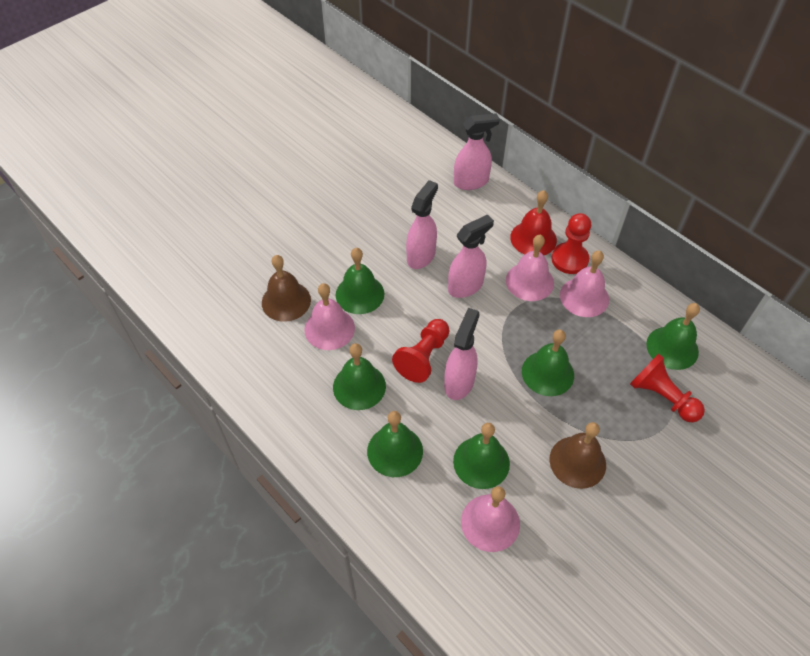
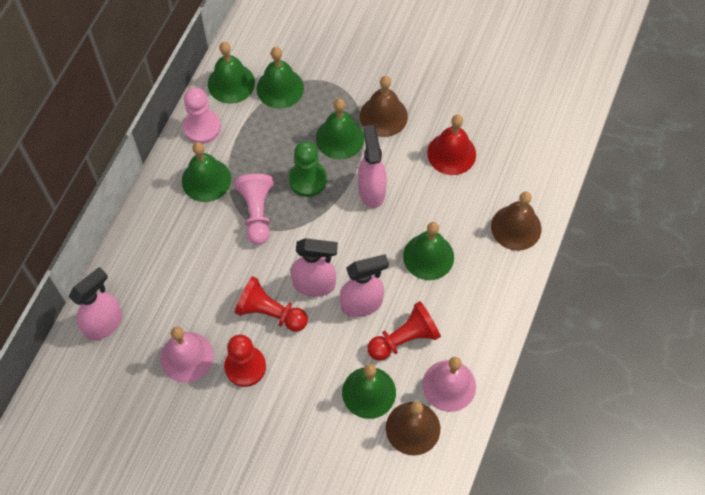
brown bell: 2 -> 3
green pawn: 0 -> 1
pink bell: 4 -> 2
pink pawn: 0 -> 2

